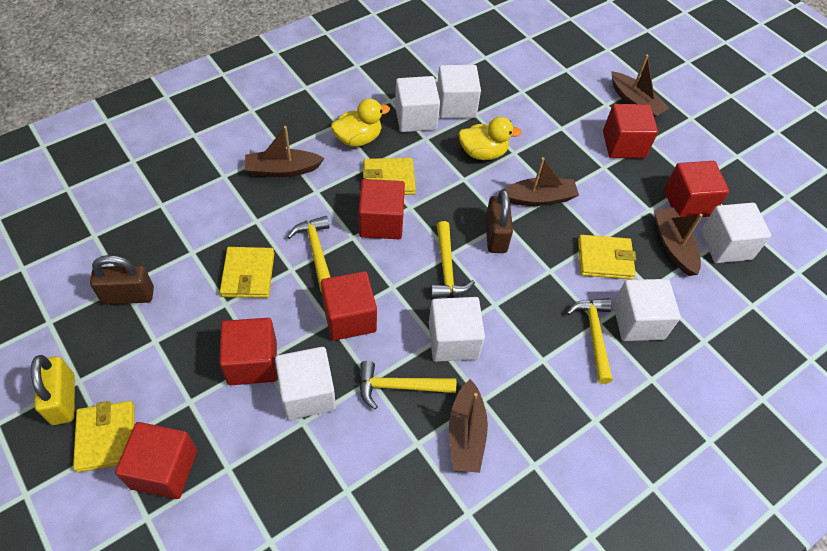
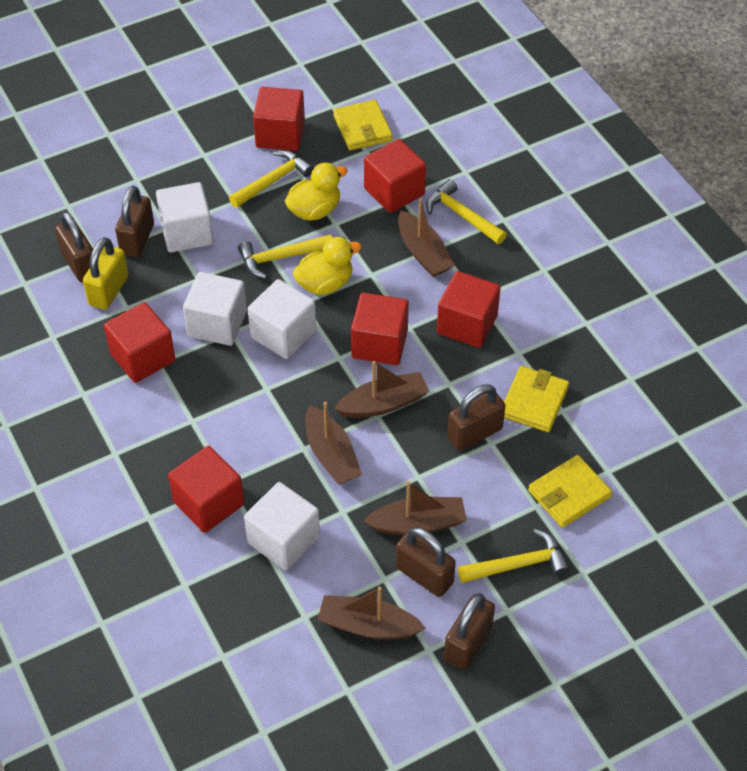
brown padlock: 2 -> 5
white cube: 6 -> 4
yellow wallet: 4 -> 3

